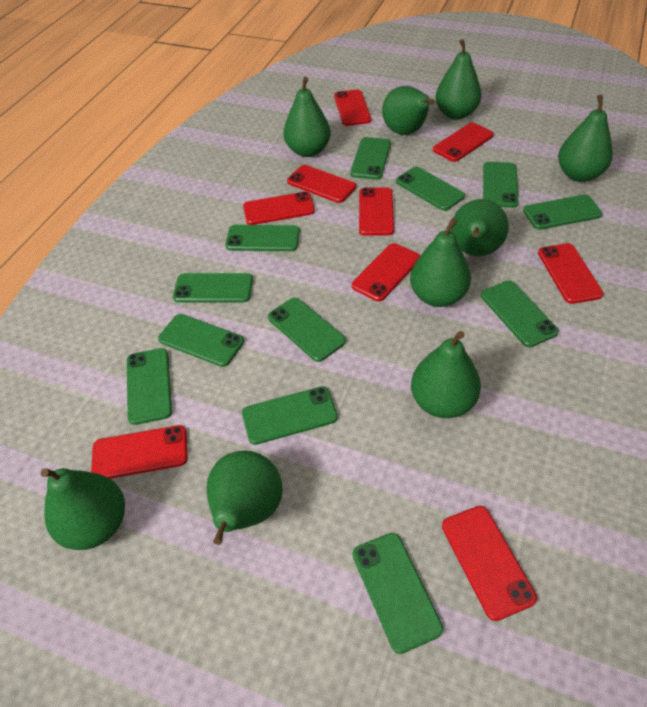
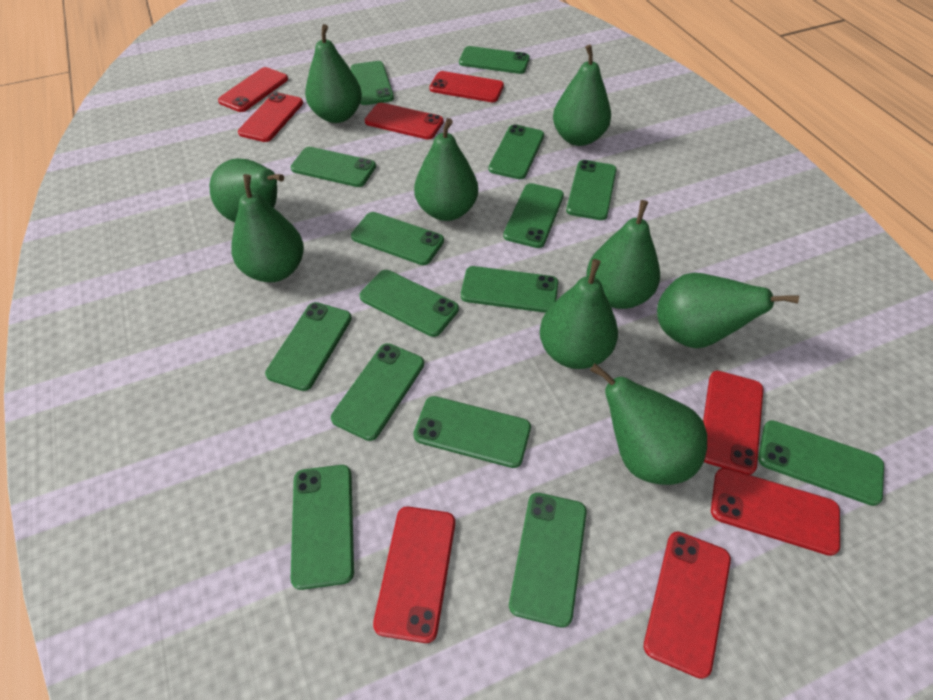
green phone: 12 -> 15
red phone: 9 -> 8

